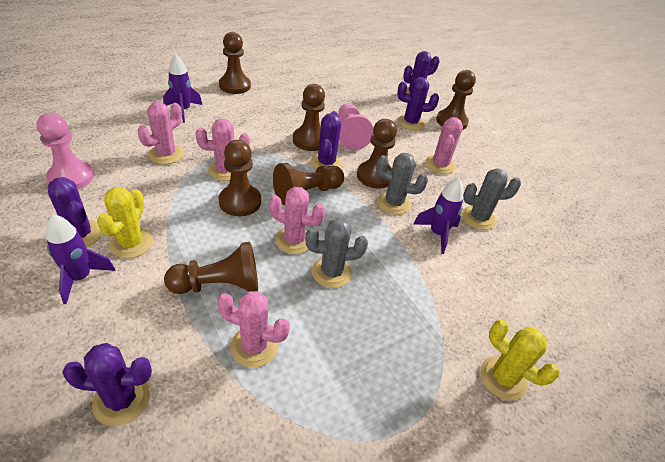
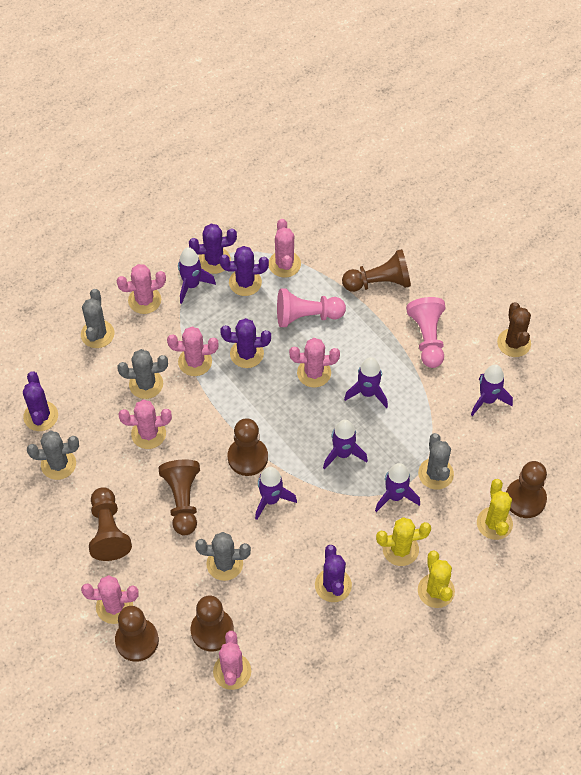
brown cactus: 0 -> 1
grey cactus: 3 -> 5
pink cactus: 5 -> 7
purple rocket: 3 -> 6
yellow cactus: 2 -> 3

